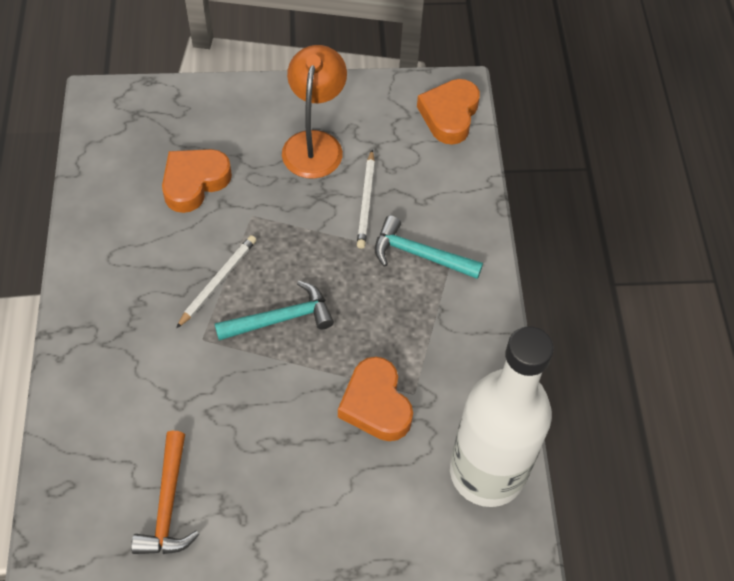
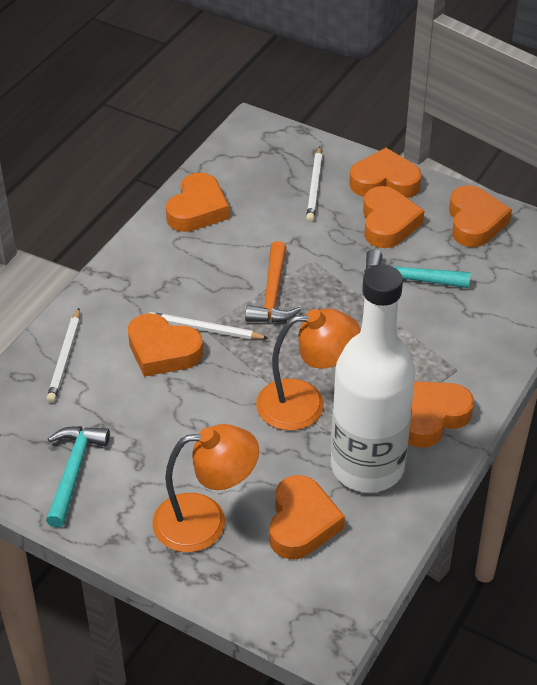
orange heart: 3 -> 7
orange lamp: 1 -> 2
white pencil: 2 -> 3

